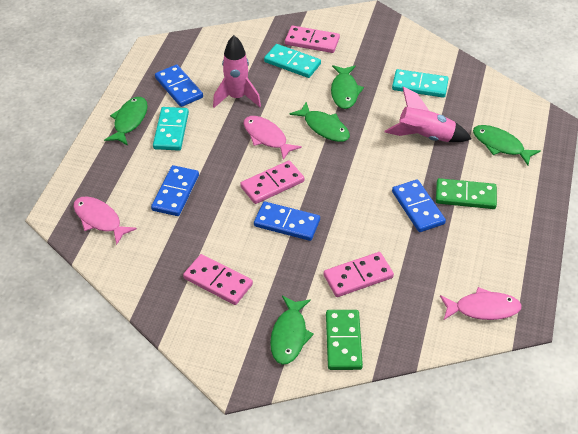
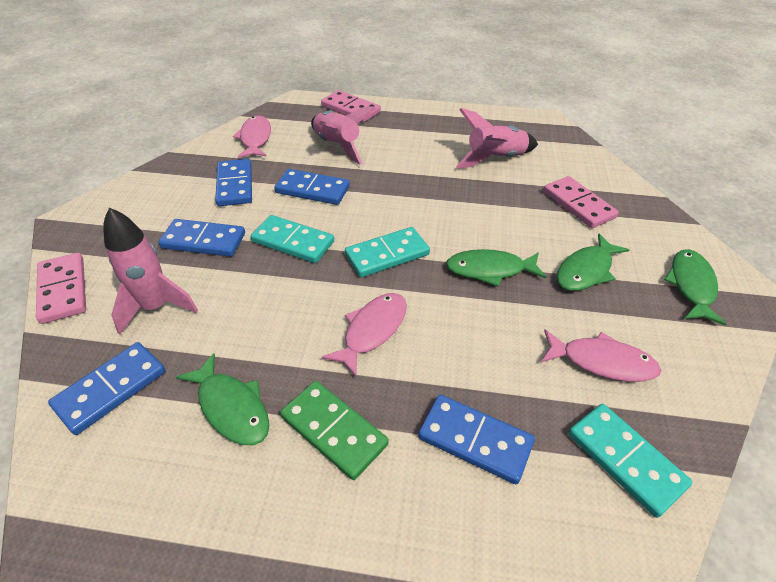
blue domino: 4 -> 5
green domino: 2 -> 1
green fish: 5 -> 4
pink domino: 4 -> 3
pink rocket: 2 -> 3

